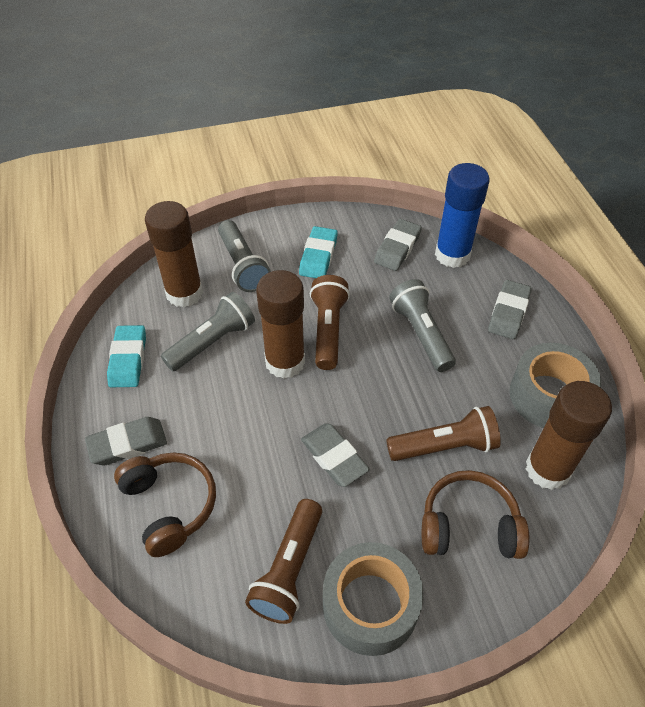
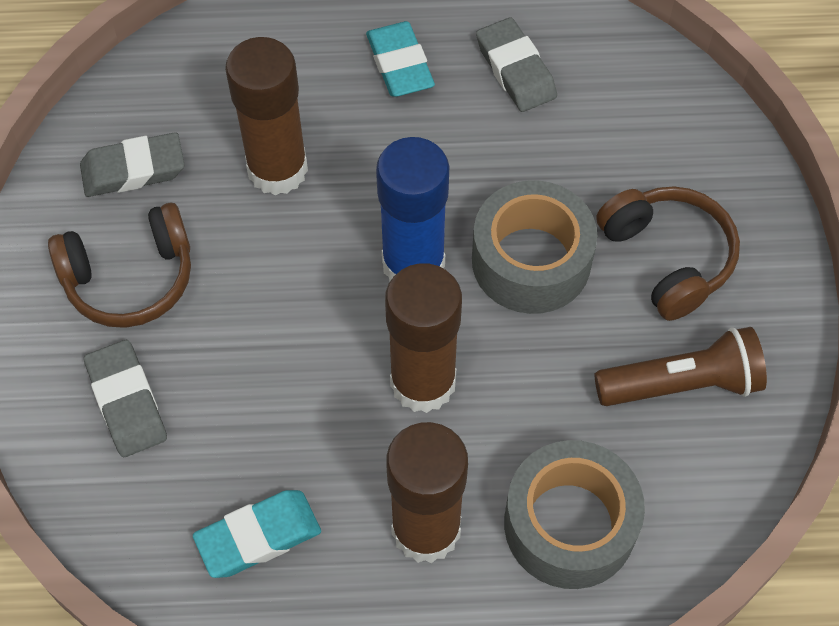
brown flashlight: 3 -> 1
grey eraser: 4 -> 3
grey flashlight: 3 -> 0

